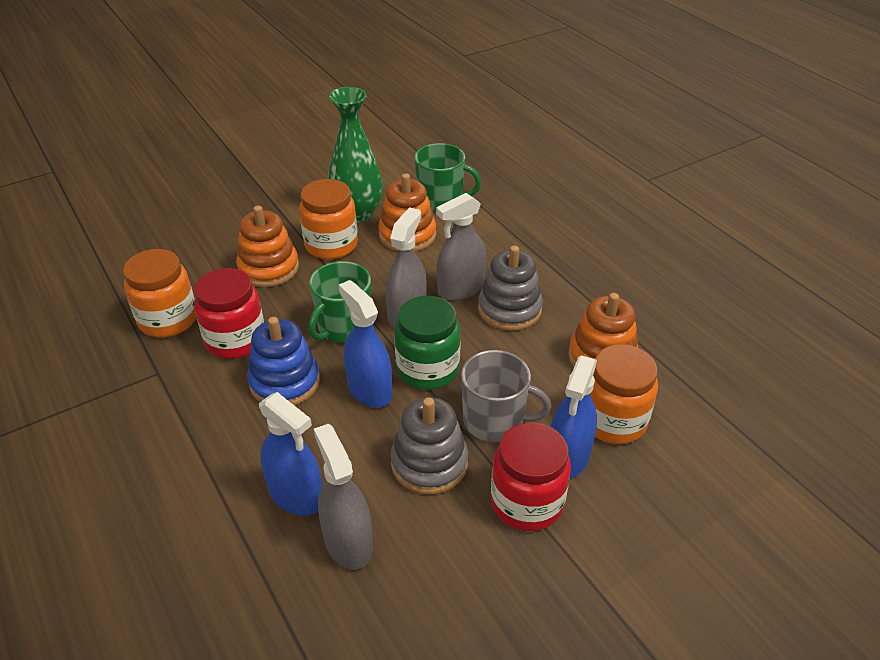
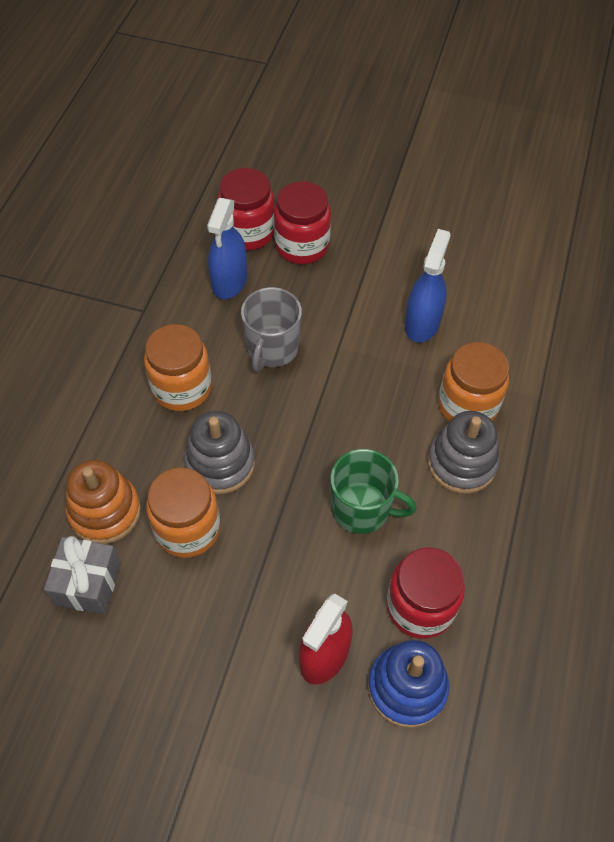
blue spray bottle: 3 -> 2
green jar: 1 -> 0
green mug: 2 -> 1
green vase: 1 -> 0
grey gift: 0 -> 1
grey spray bottle: 3 -> 0
orange stacking toy: 3 -> 1
red jar: 2 -> 3
red spray bottle: 0 -> 1

